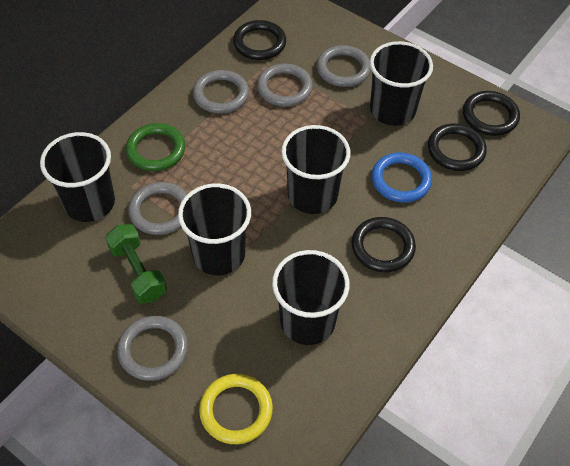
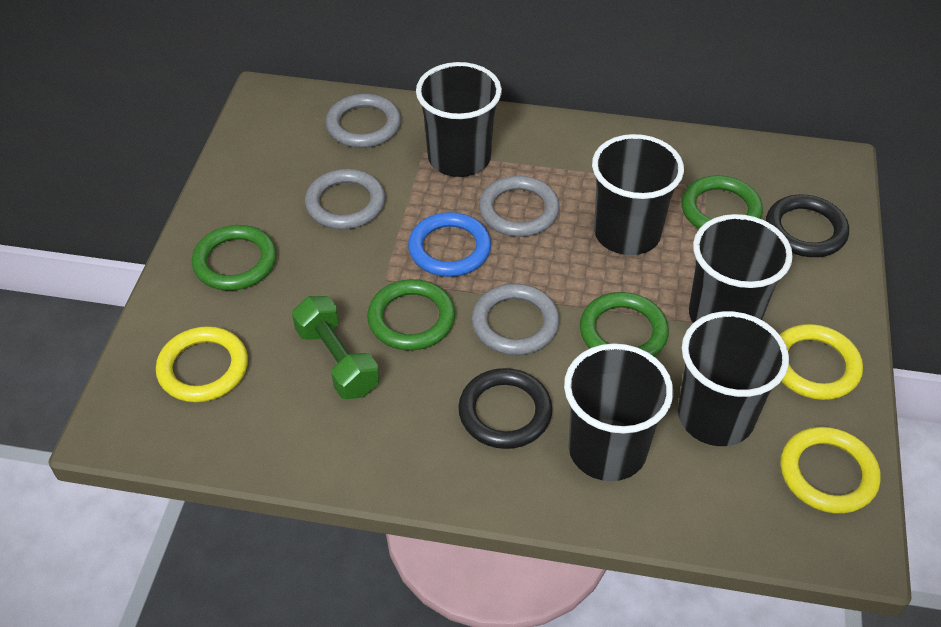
black ring: 4 -> 2
green ring: 1 -> 4
grey ring: 5 -> 4
yellow ring: 1 -> 3

